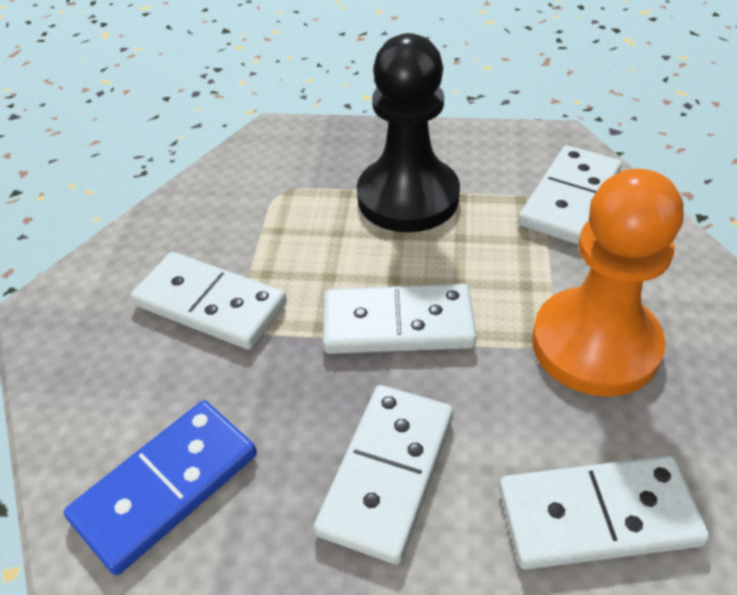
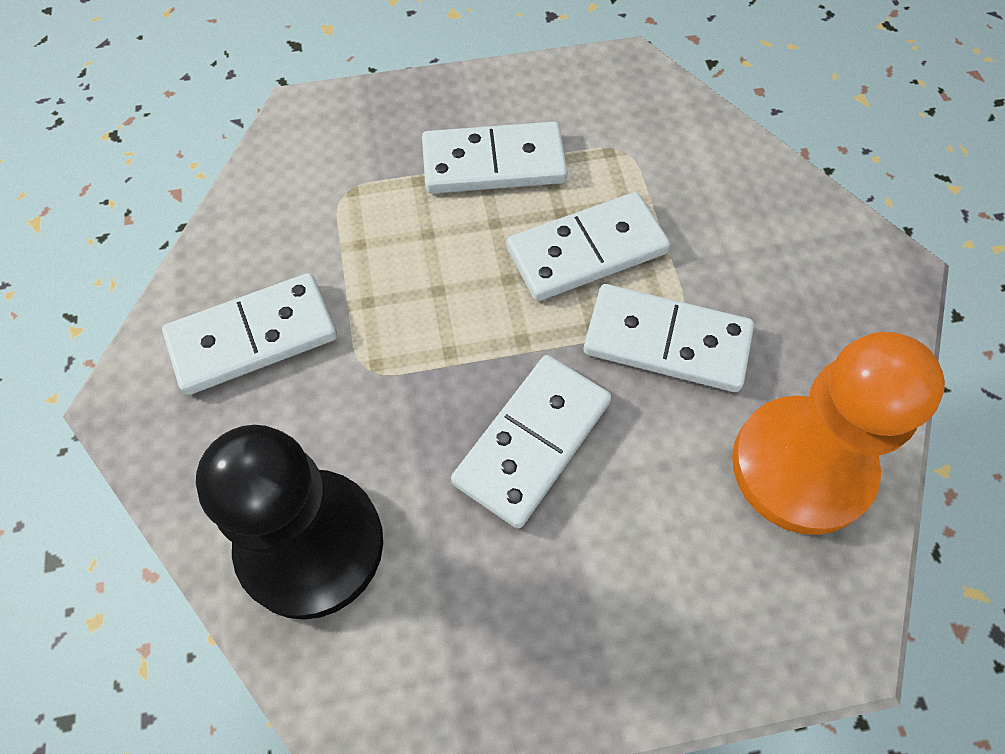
blue domino: 1 -> 0

